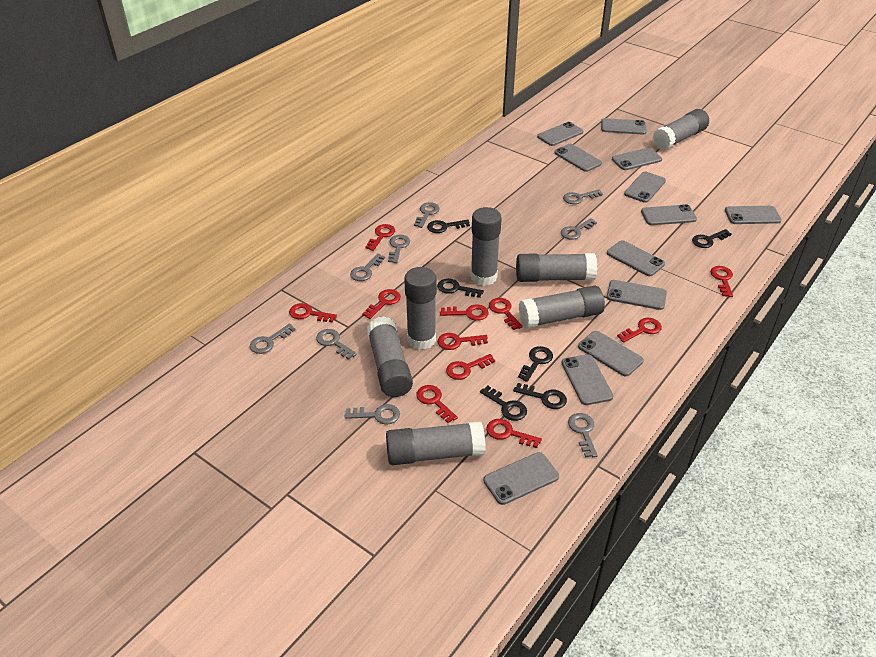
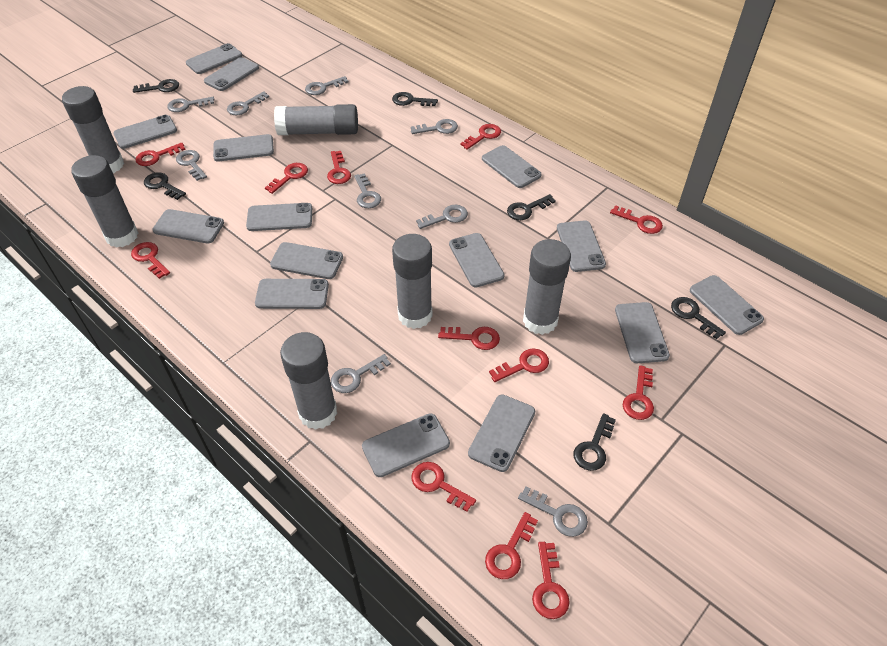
grey glue stick: 7 -> 6
grey phone: 12 -> 15
red key: 11 -> 12

